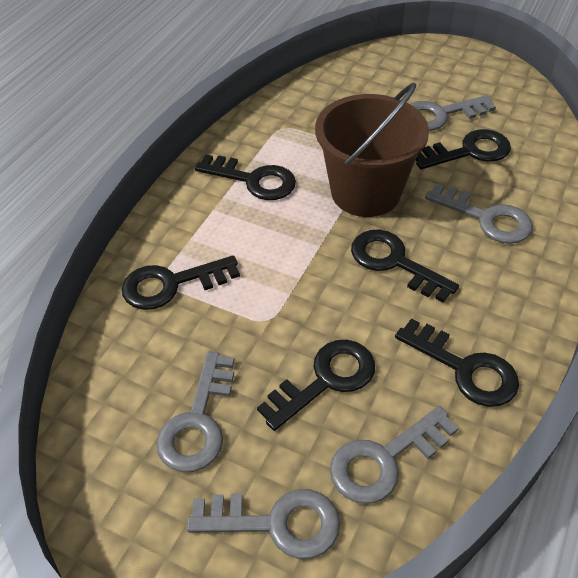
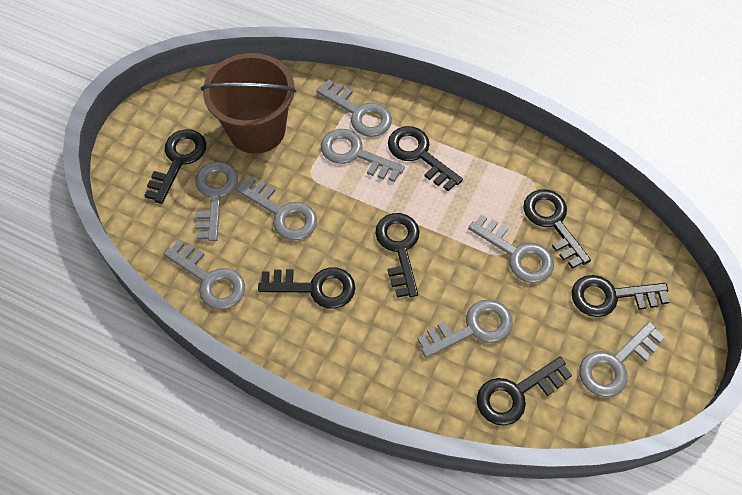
black key: 6 -> 7
grey key: 5 -> 8

